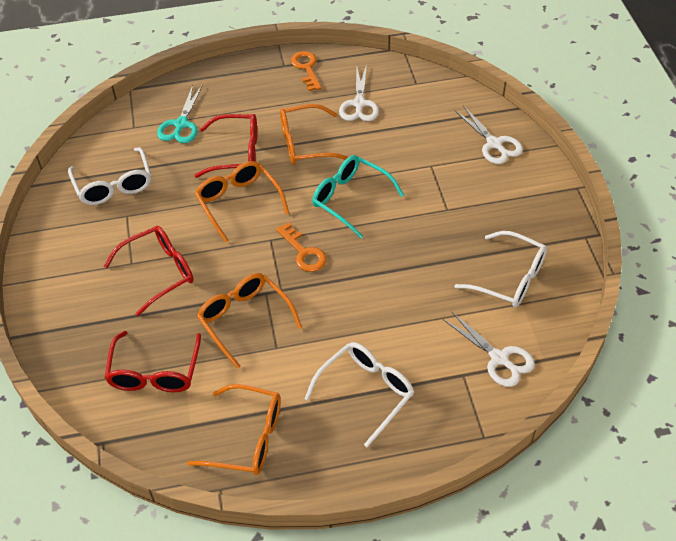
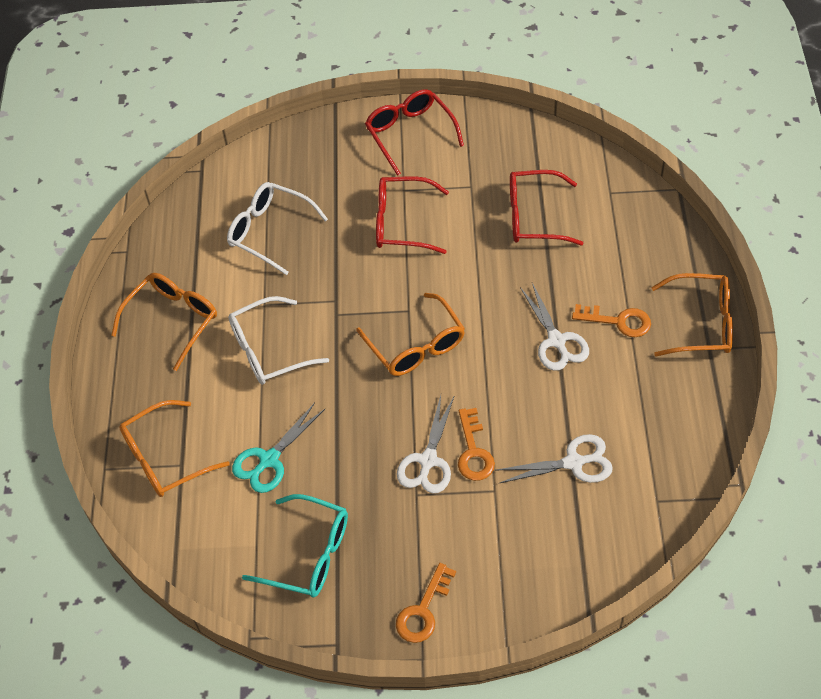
orange key: 2 -> 3
white glasses: 3 -> 2

